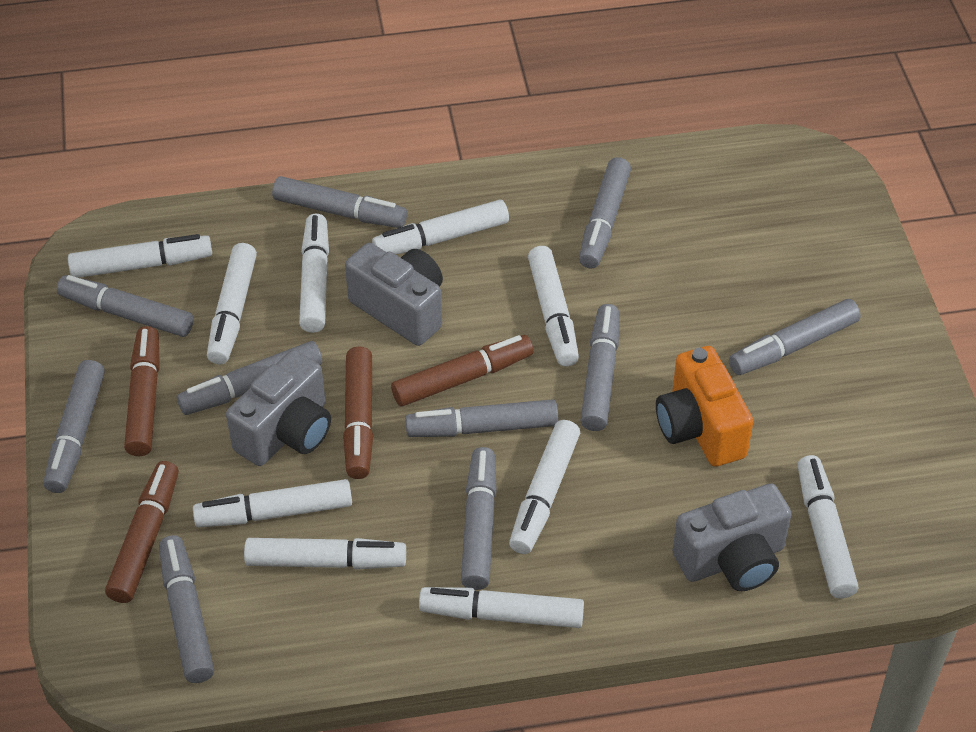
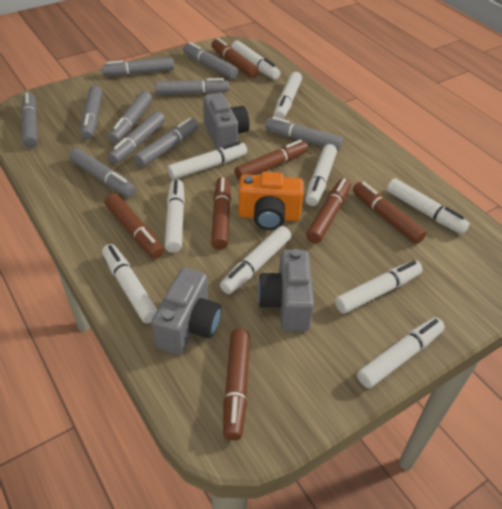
brown marker: 4 -> 7

